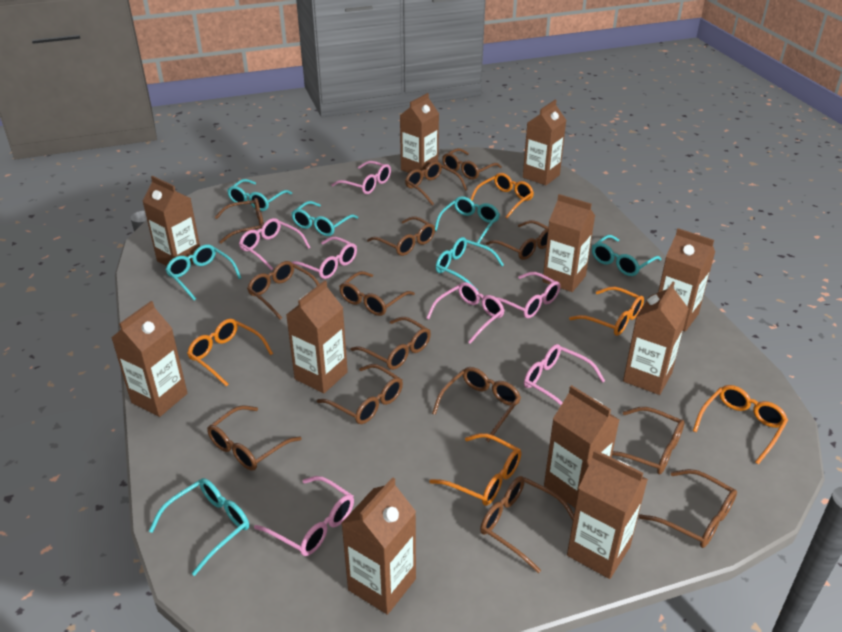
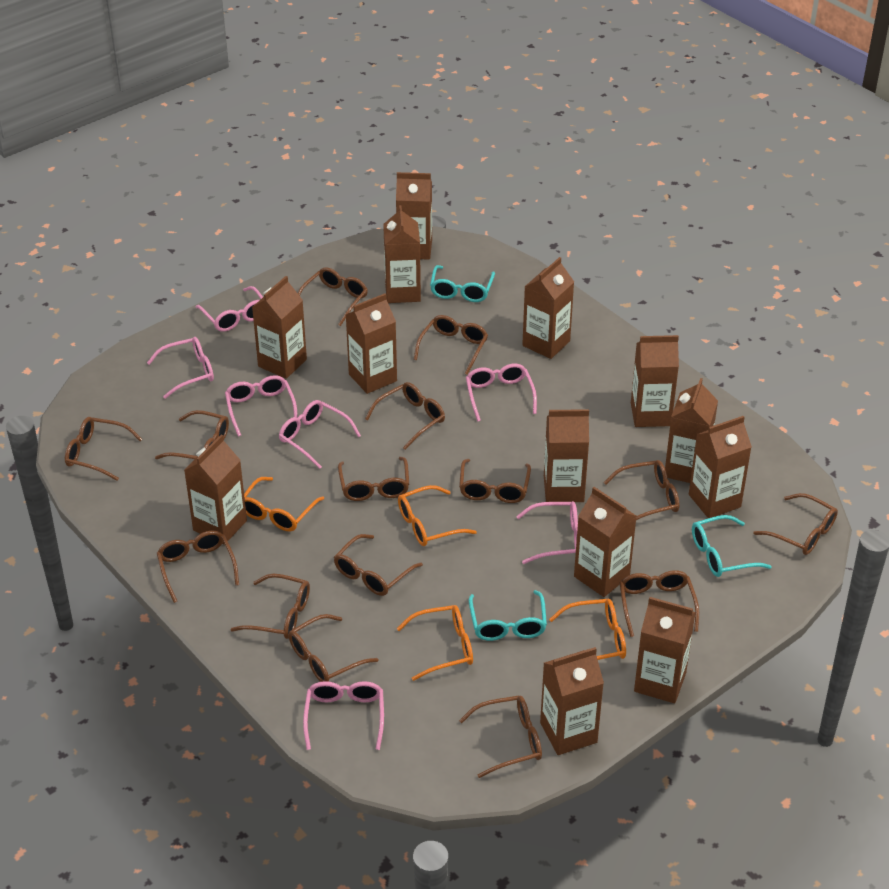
brown carton: 11 -> 13
brown glasses: 14 -> 15
orange glasses: 5 -> 4
turquoise glasses: 7 -> 3

